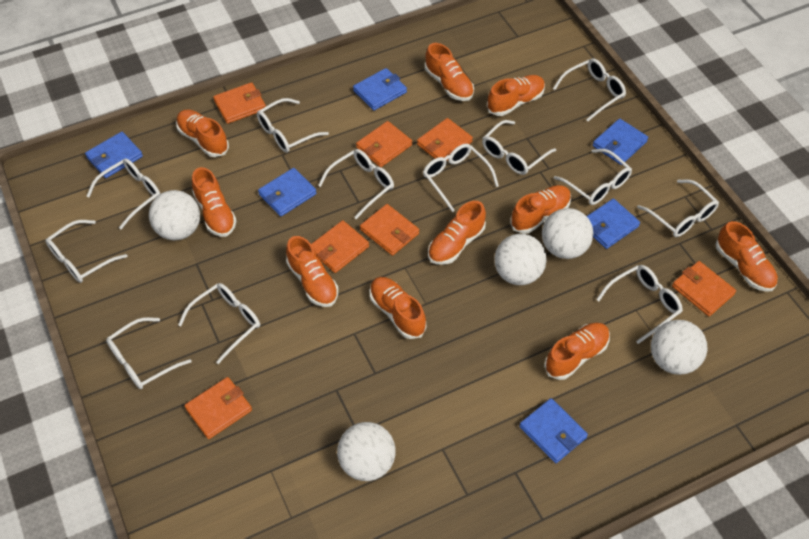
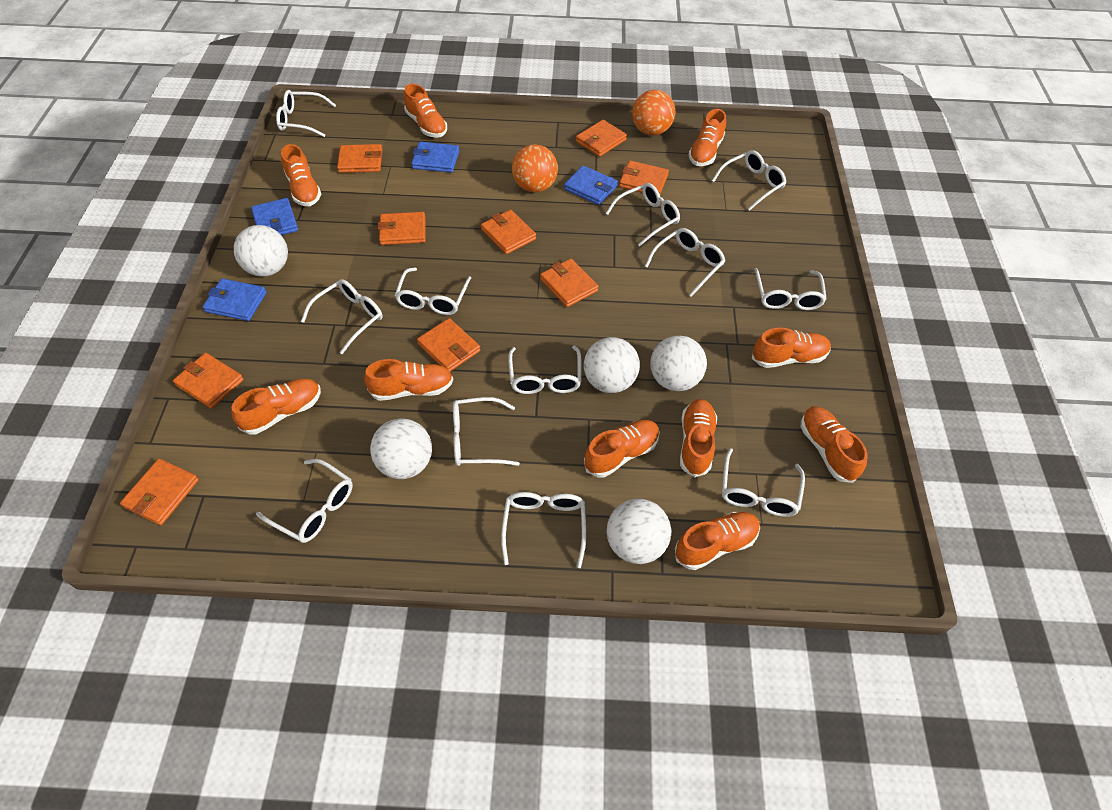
blue wallet: 6 -> 4
orange ball: 0 -> 2
orange wallet: 7 -> 9

